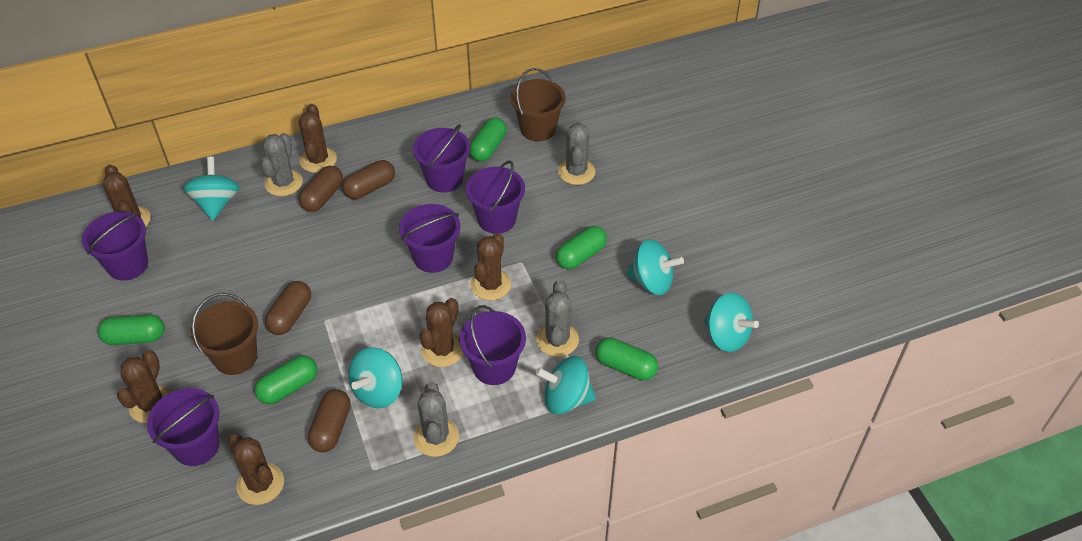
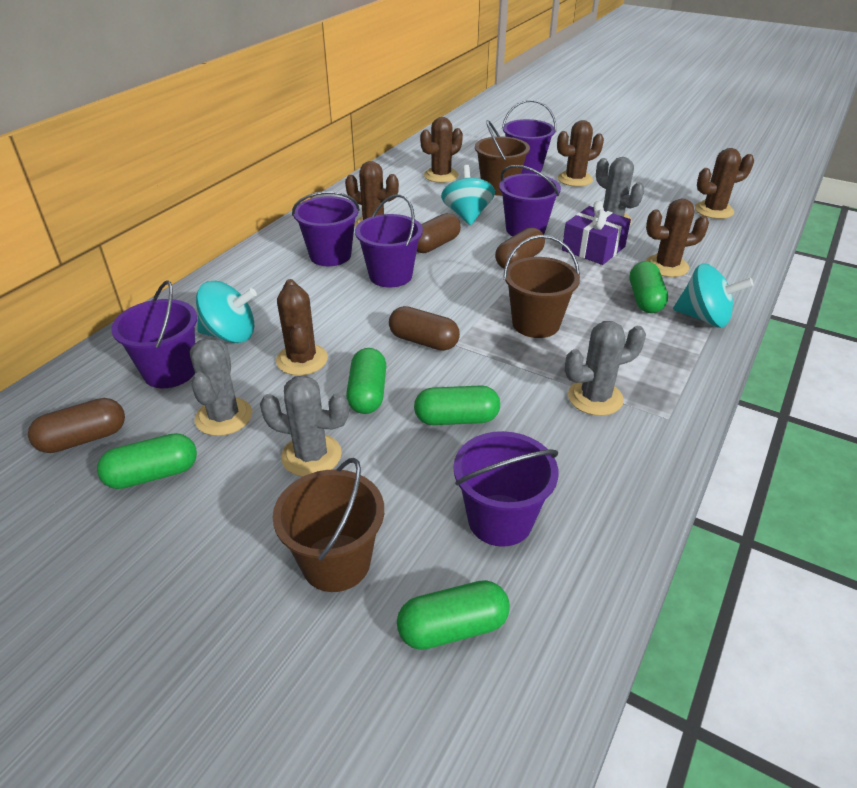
brown bucket: 2 -> 3
purple gift: 0 -> 1
turquoise spinning top: 5 -> 3

